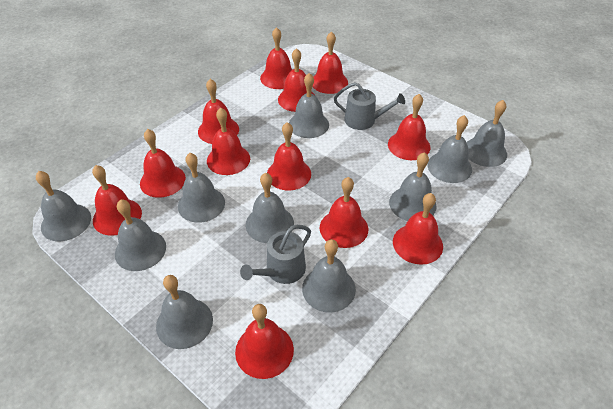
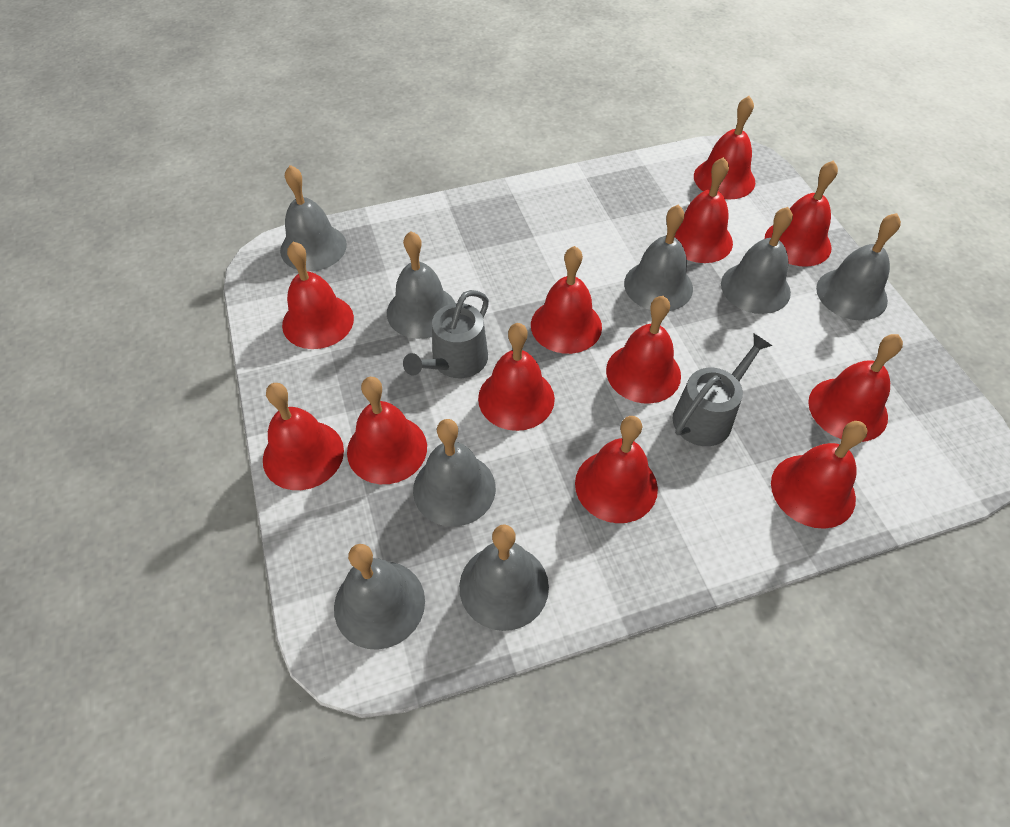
grey bell: 10 -> 8

